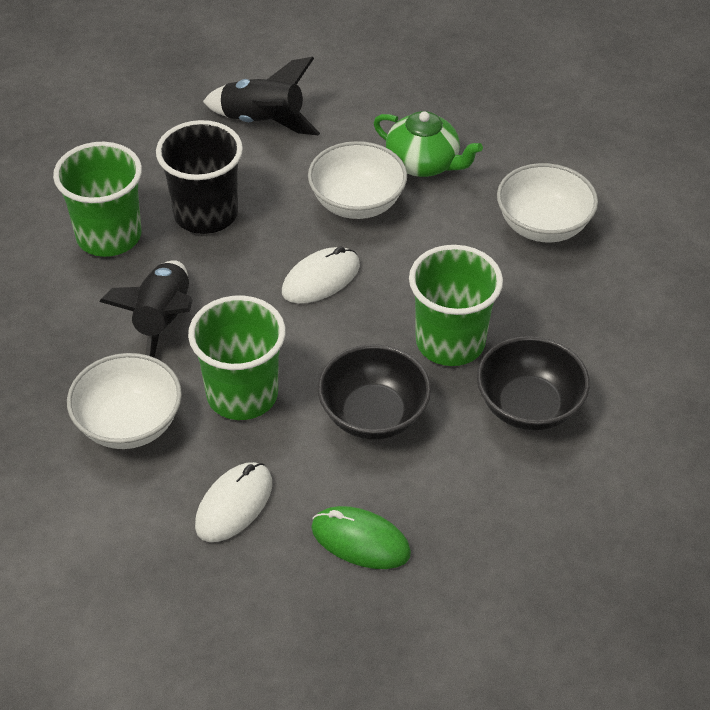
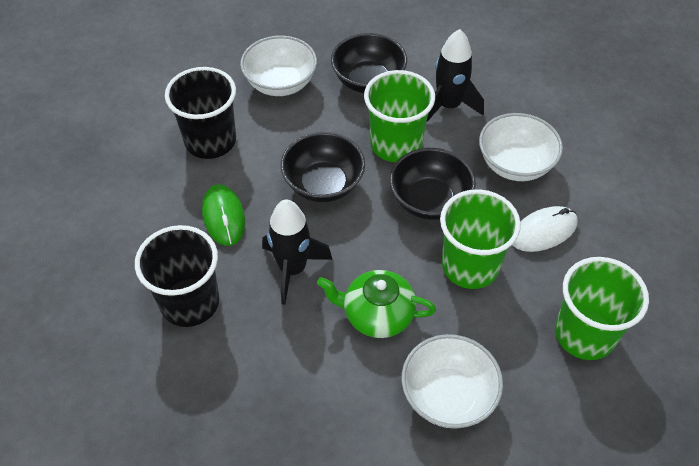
black bowl: 2 -> 3
black cup: 1 -> 2
white mouse: 2 -> 1

